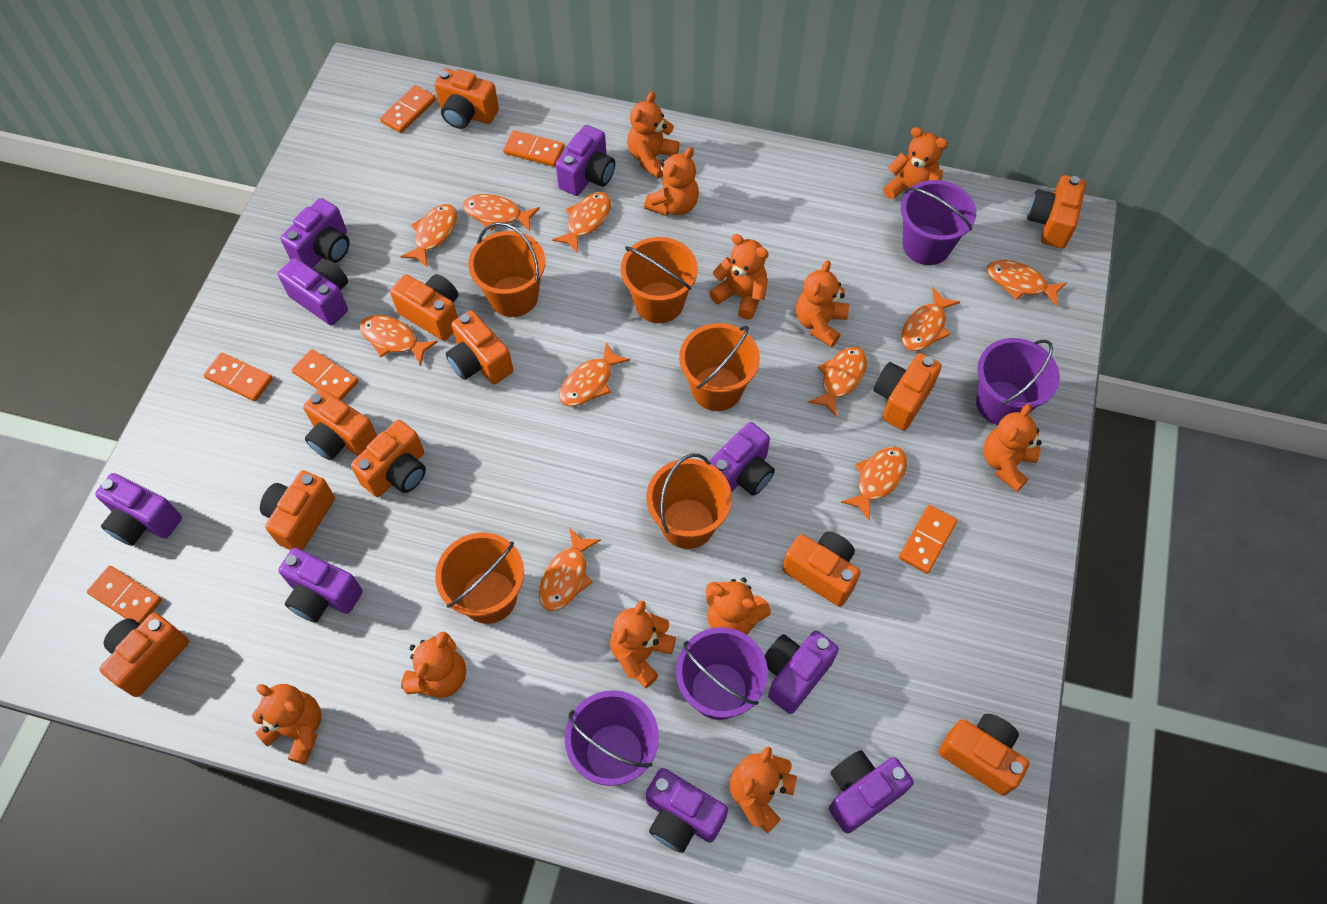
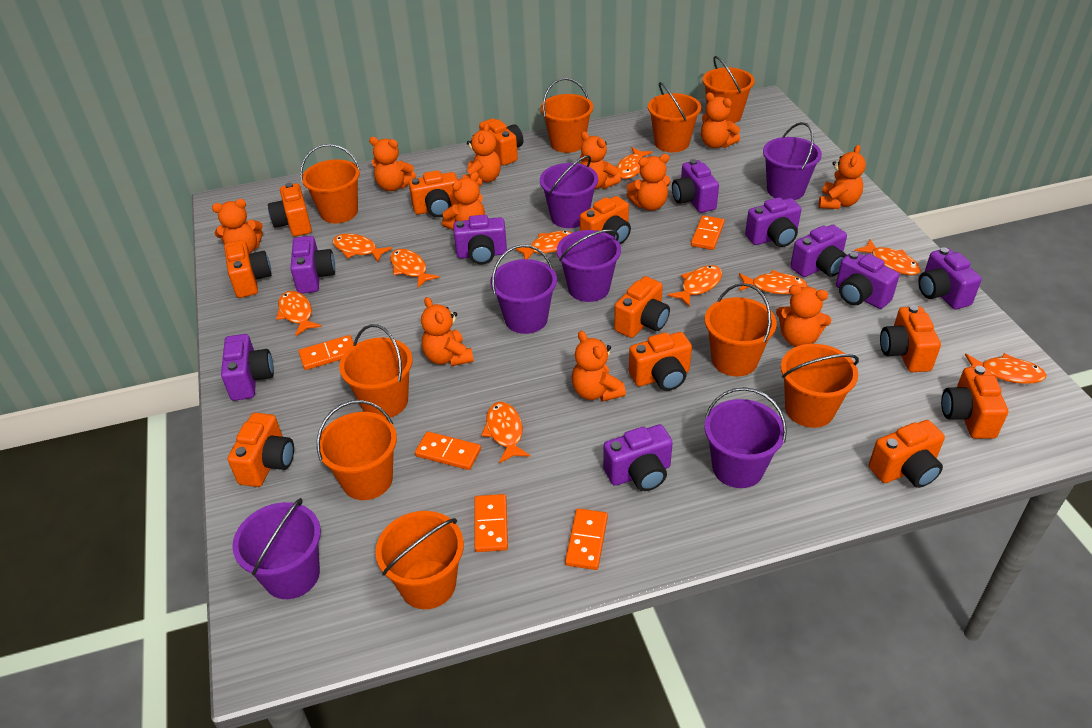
orange bucket: 5 -> 9
orange domino: 6 -> 5
purple bucket: 4 -> 6

